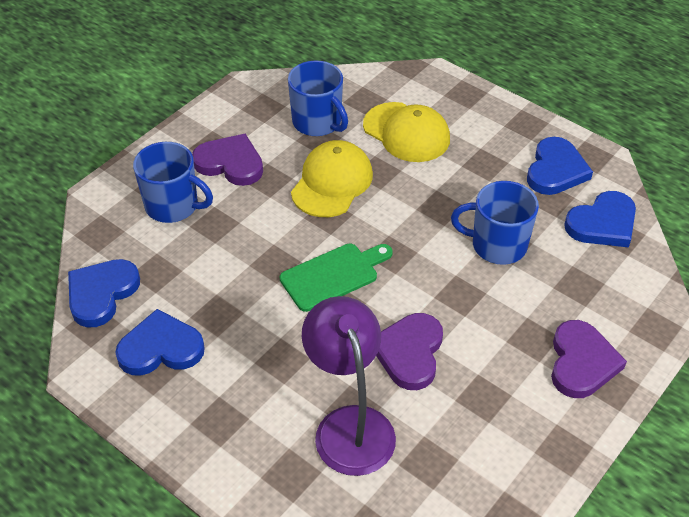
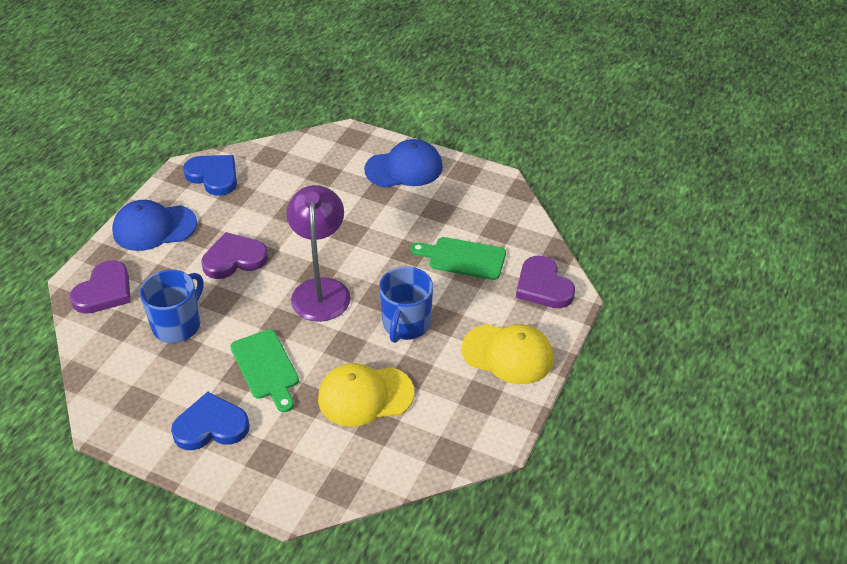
blue cap: 0 -> 2
blue heart: 4 -> 2
blue mug: 3 -> 2
green cutting board: 1 -> 2

